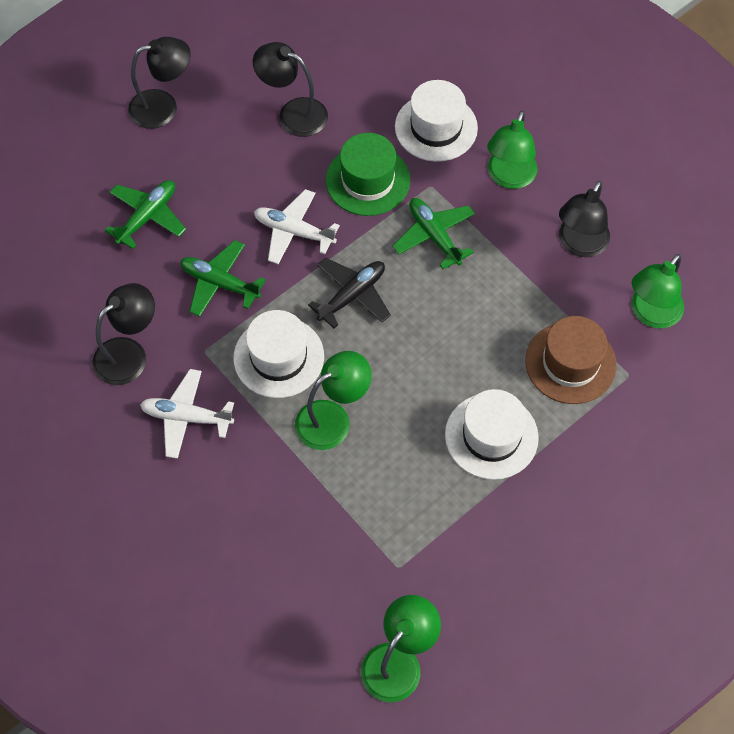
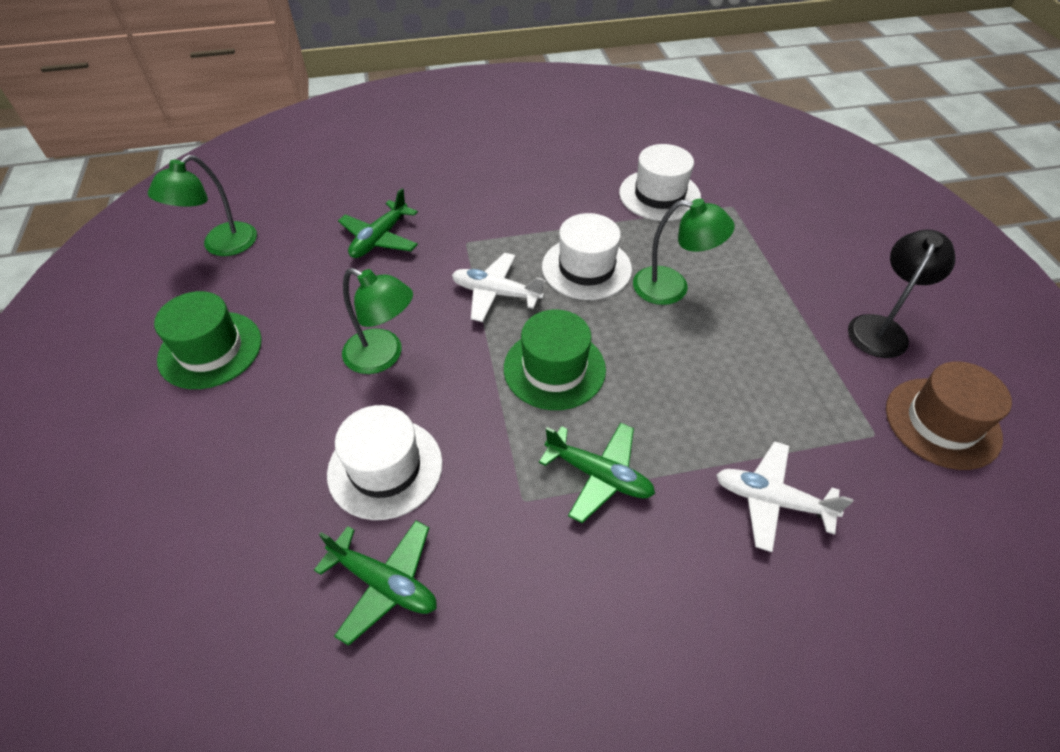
black lamp: 4 -> 1
black plane: 1 -> 0
green hat: 1 -> 2
green lamp: 4 -> 3

